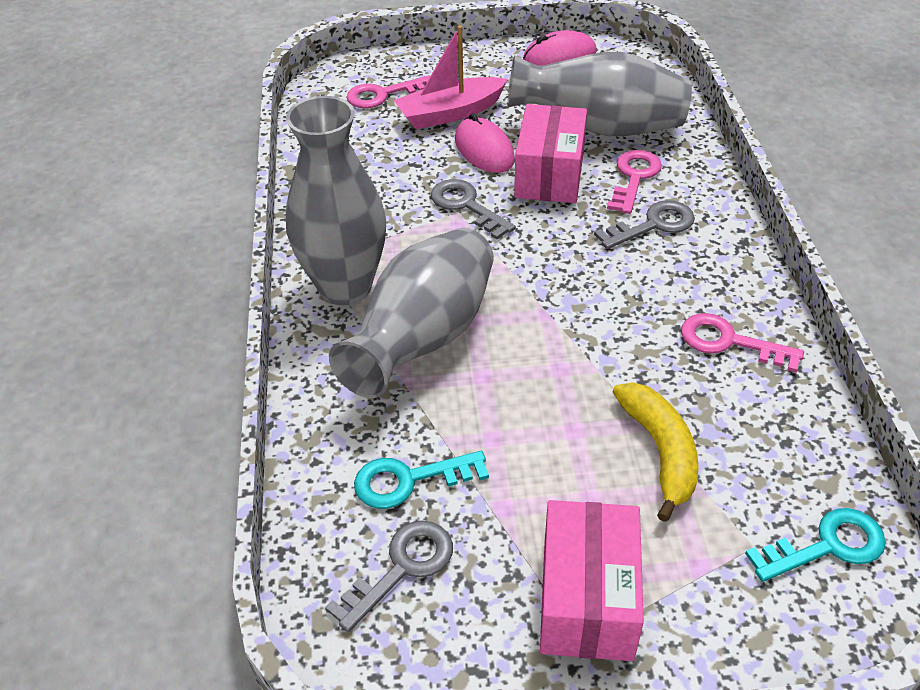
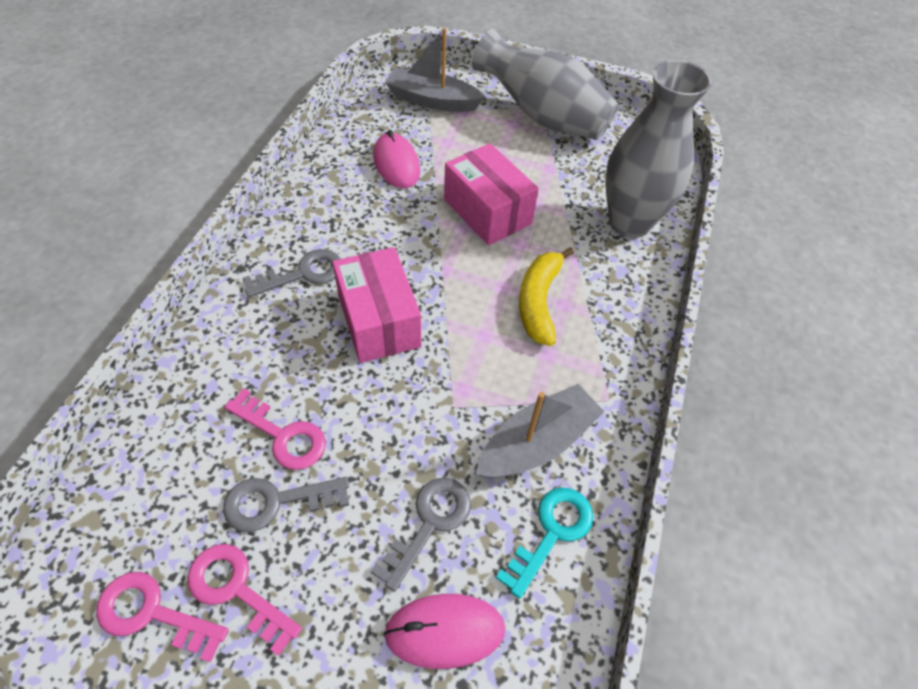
grey boat: 0 -> 2
grey vase: 3 -> 2
pink boat: 1 -> 0
turquoise key: 2 -> 1

